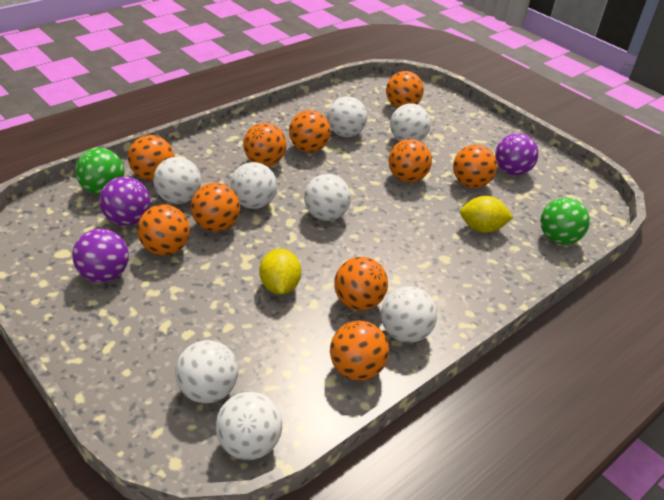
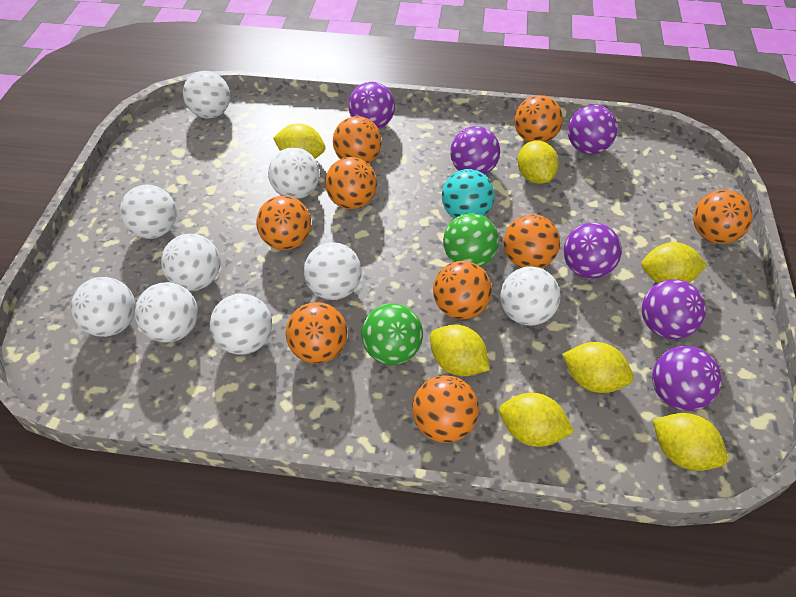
orange ball: 10 -> 9
purple ball: 3 -> 6
turquoise ball: 0 -> 1
white ball: 8 -> 9
yellow lemon: 2 -> 7

